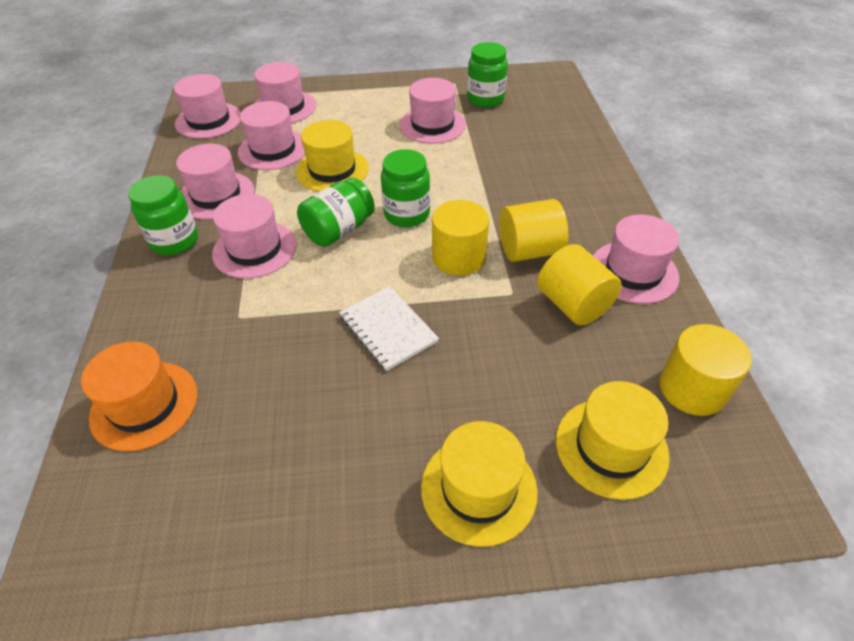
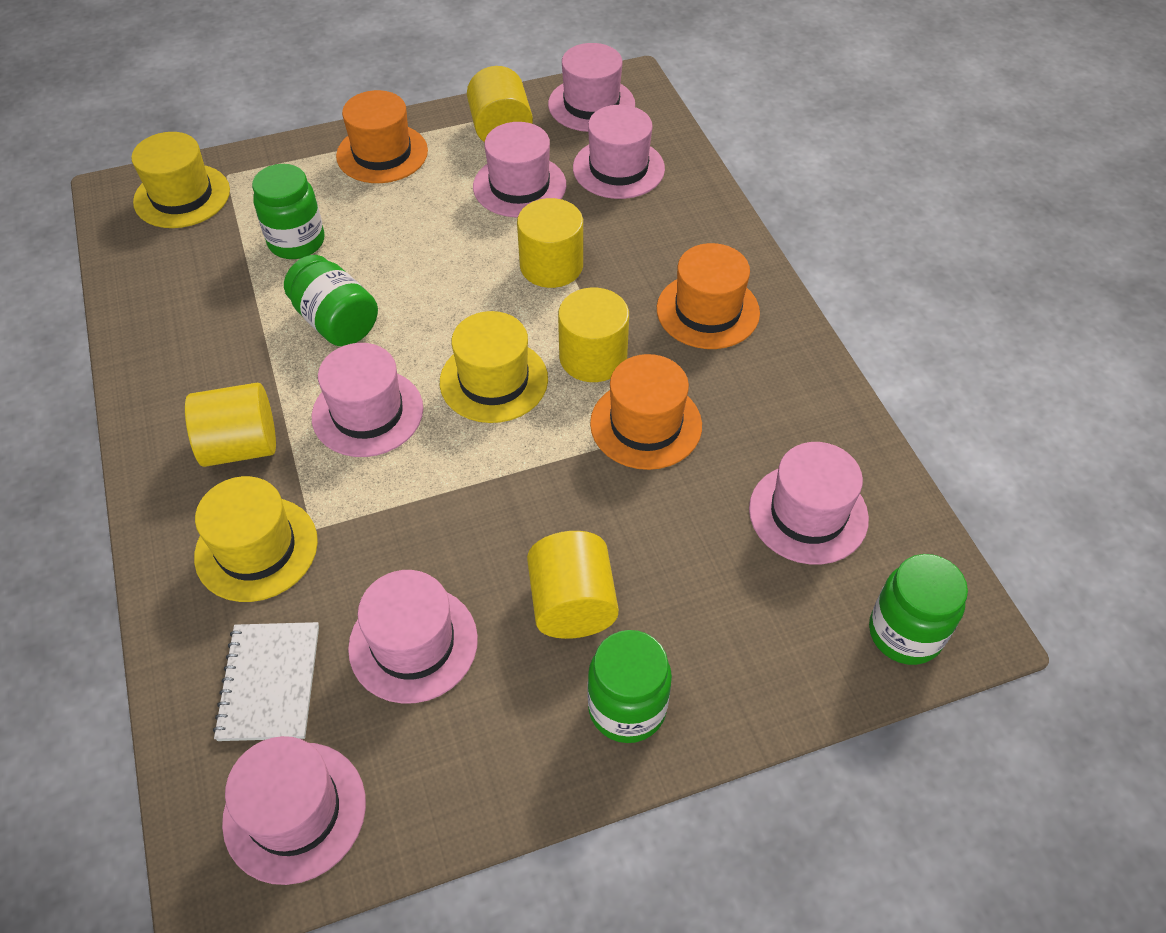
orange hat: 1 -> 3
yellow cylinder: 4 -> 5

